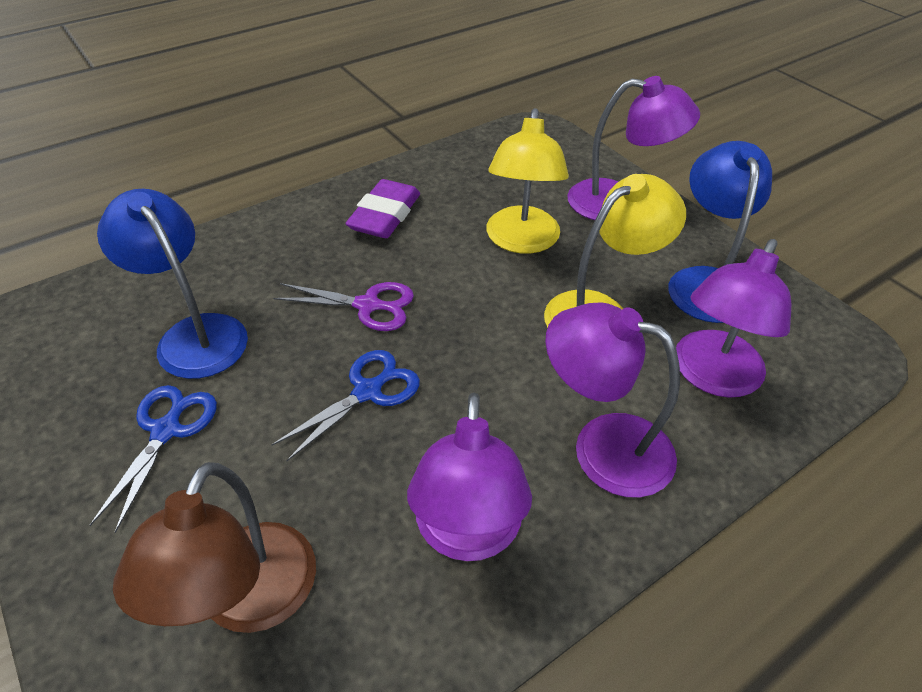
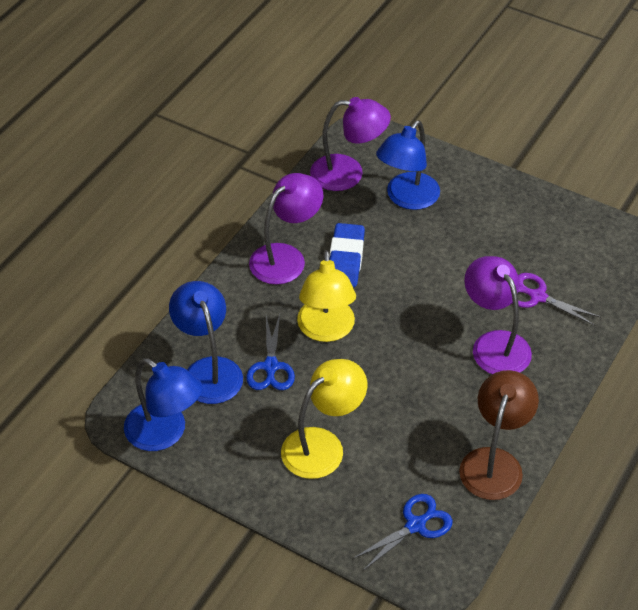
blue eraser: 0 -> 1
blue lamp: 2 -> 3
purple eraser: 1 -> 0
purple lamp: 4 -> 3

